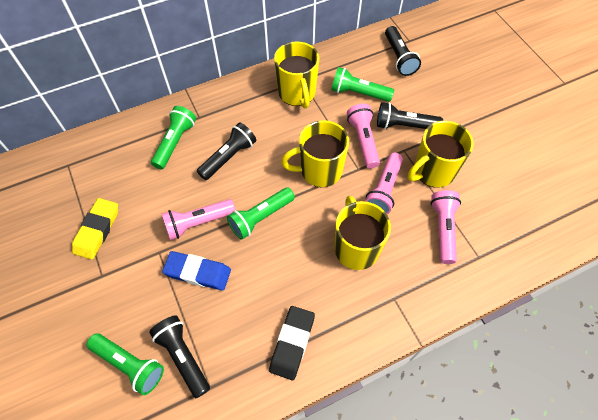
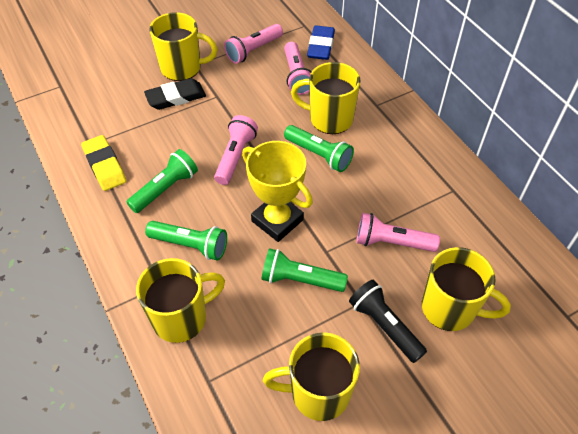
black flashlight: 4 -> 1
yellow mug: 4 -> 5
yellow trophy: 0 -> 1

